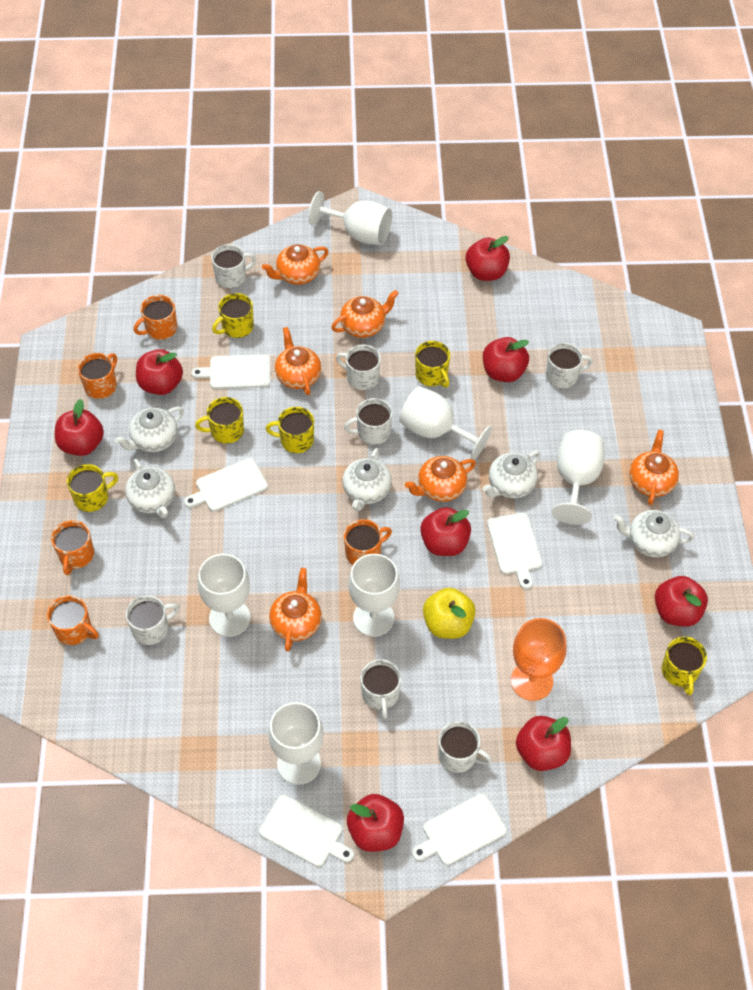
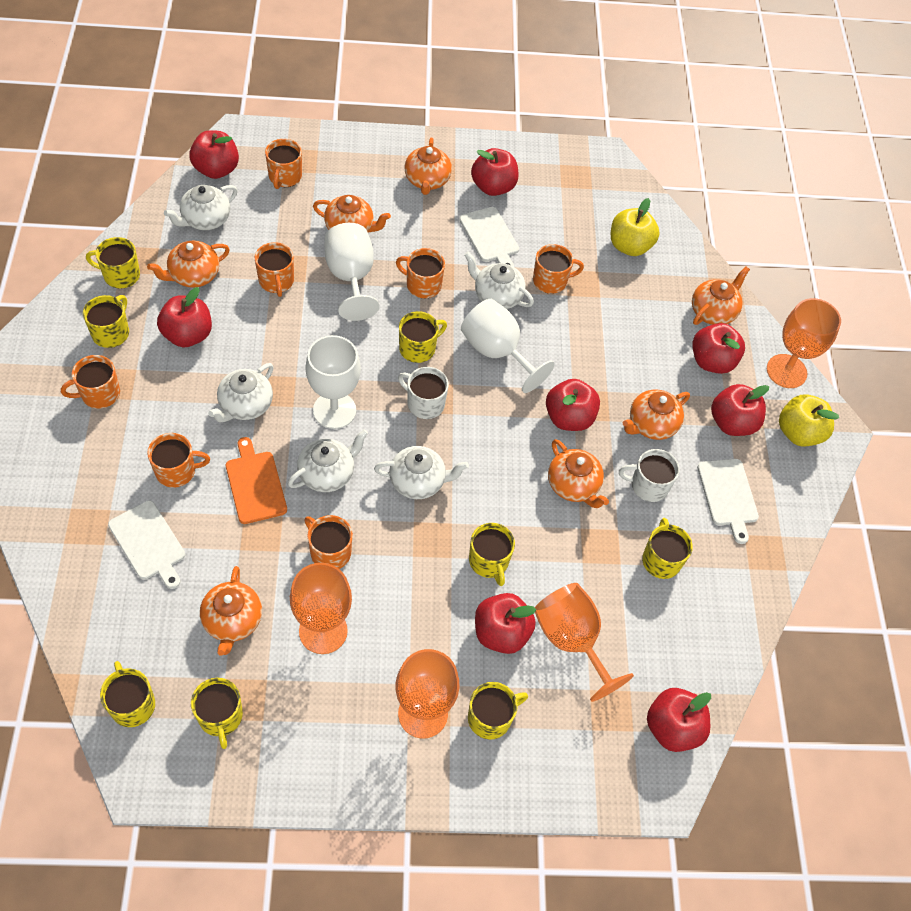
orange cutting board: 0 -> 1
orange goblet: 1 -> 4
orange mug: 5 -> 7
orange teapot: 6 -> 7
white cutting board: 5 -> 3
white goblet: 6 -> 3
white mug: 7 -> 2
yellow apple: 1 -> 2
yellow mug: 6 -> 8

